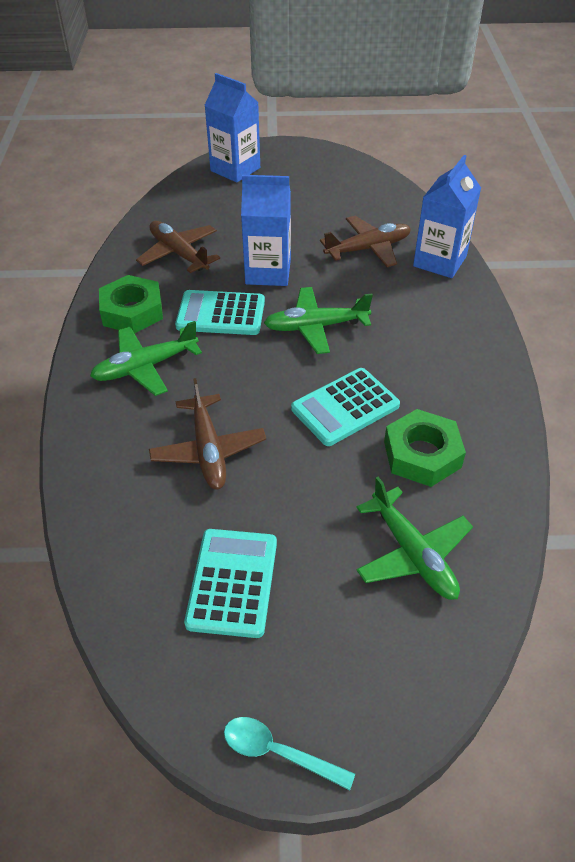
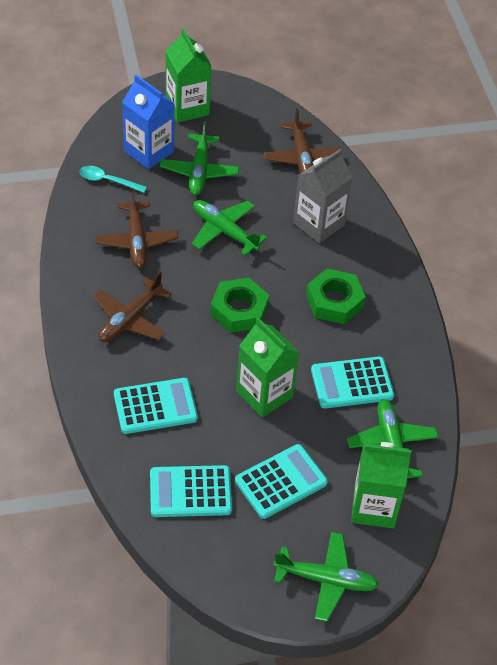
blue carton: 3 -> 1
green carton: 0 -> 3
green plane: 3 -> 4
grey carton: 0 -> 1
turquoise calculator: 3 -> 4

